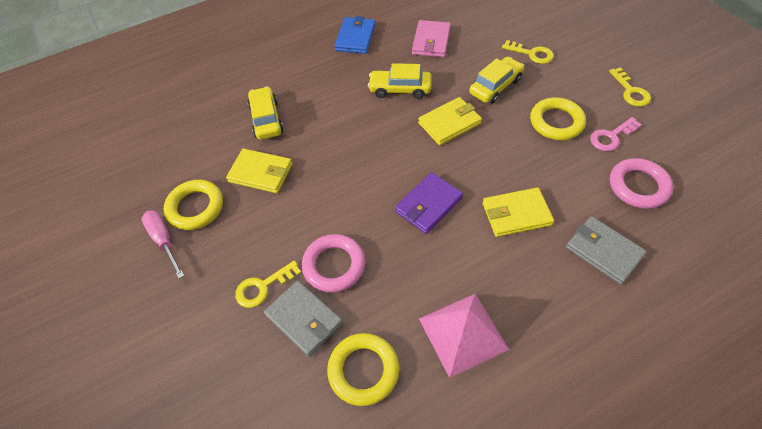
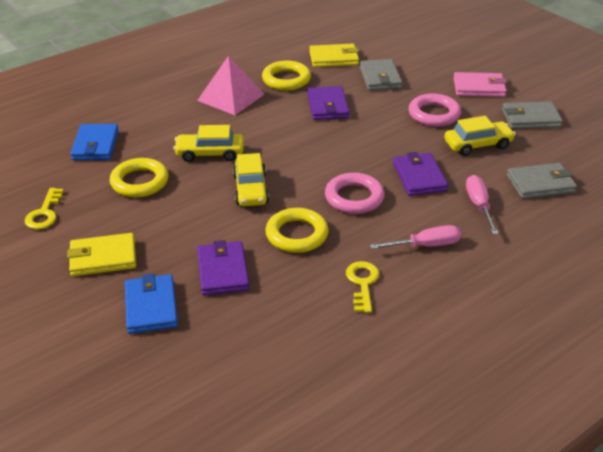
blue wallet: 1 -> 2
grey wallet: 2 -> 3
pink key: 1 -> 0
pink screwdriver: 1 -> 2
purple wallet: 1 -> 3
yellow key: 3 -> 2
yellow wallet: 3 -> 2

